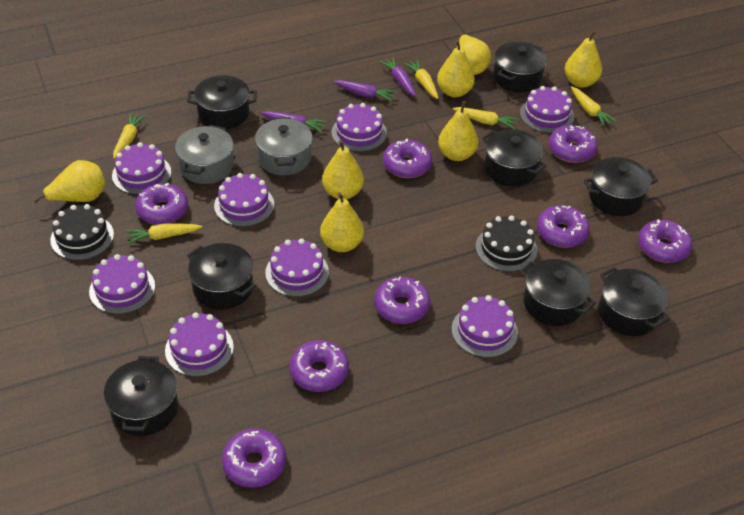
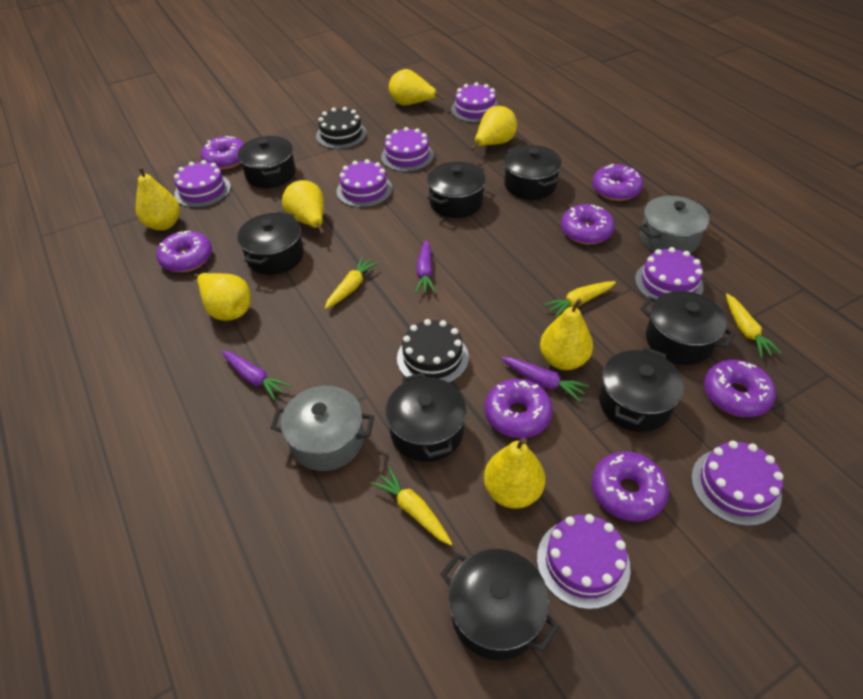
purple cake: 8 -> 7
purple donut: 8 -> 7
yellow carrot: 5 -> 4

